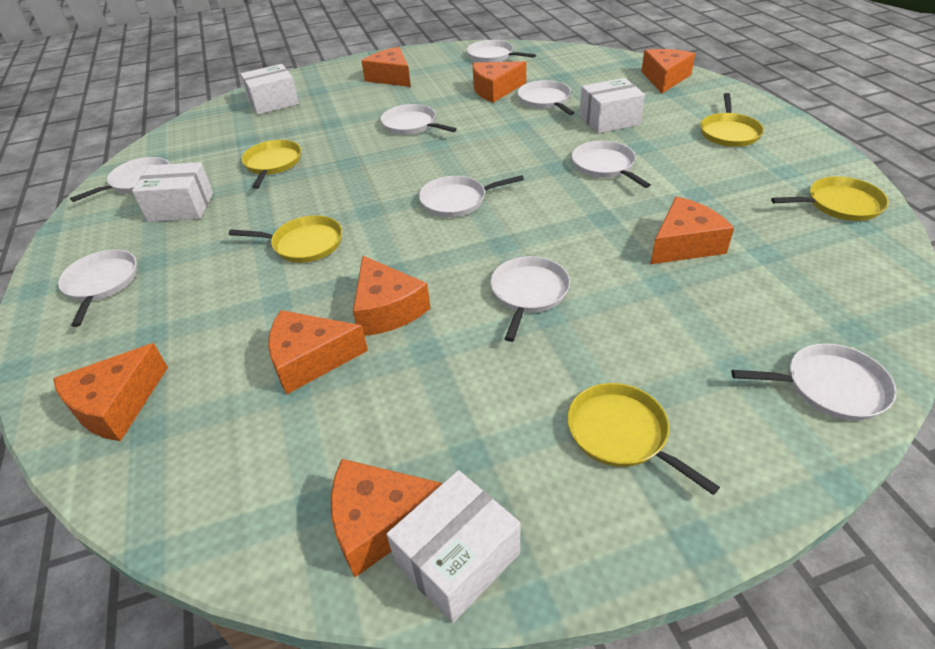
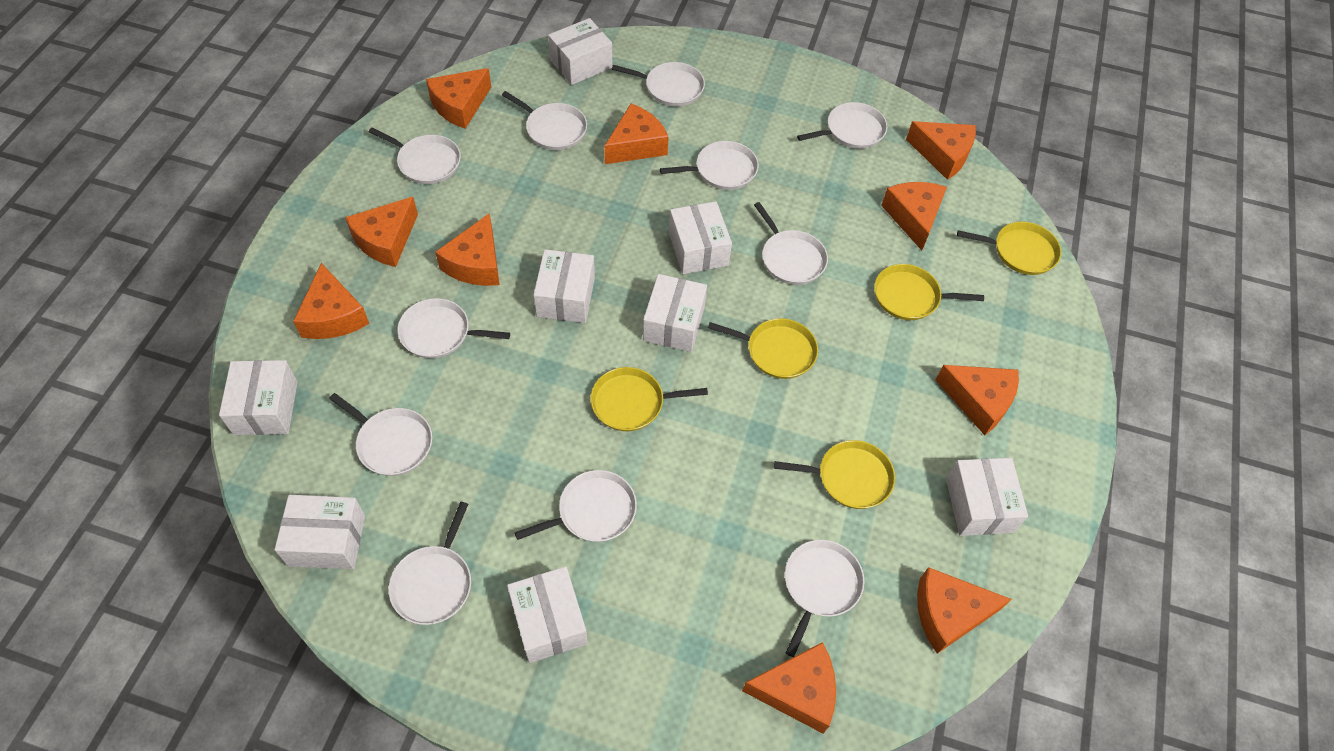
orange cheese: 8 -> 10
white box: 4 -> 8
white pan: 9 -> 11

